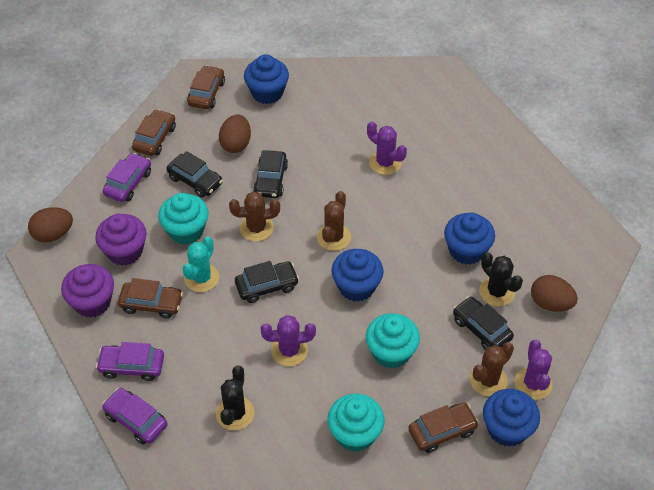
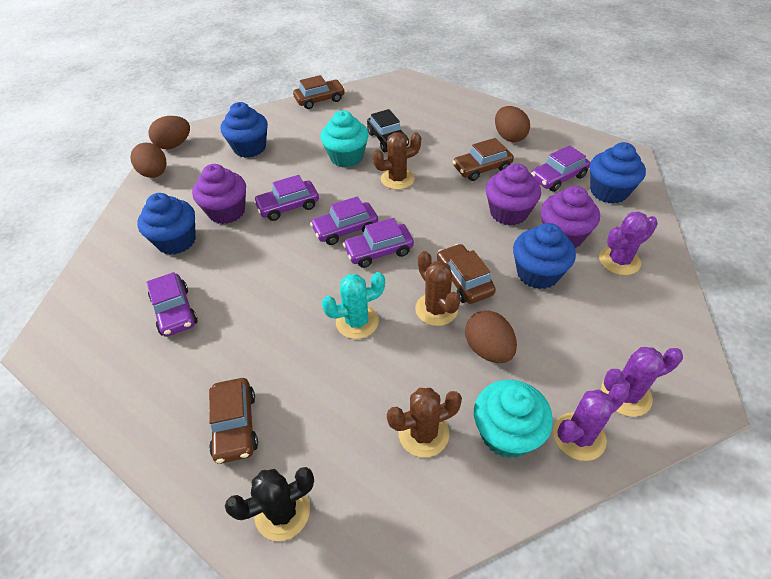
black cactus: 2 -> 1
black car: 4 -> 1
brown egg: 3 -> 4
purple car: 3 -> 5
purple cupcake: 2 -> 3
turquoise cupcake: 3 -> 2

